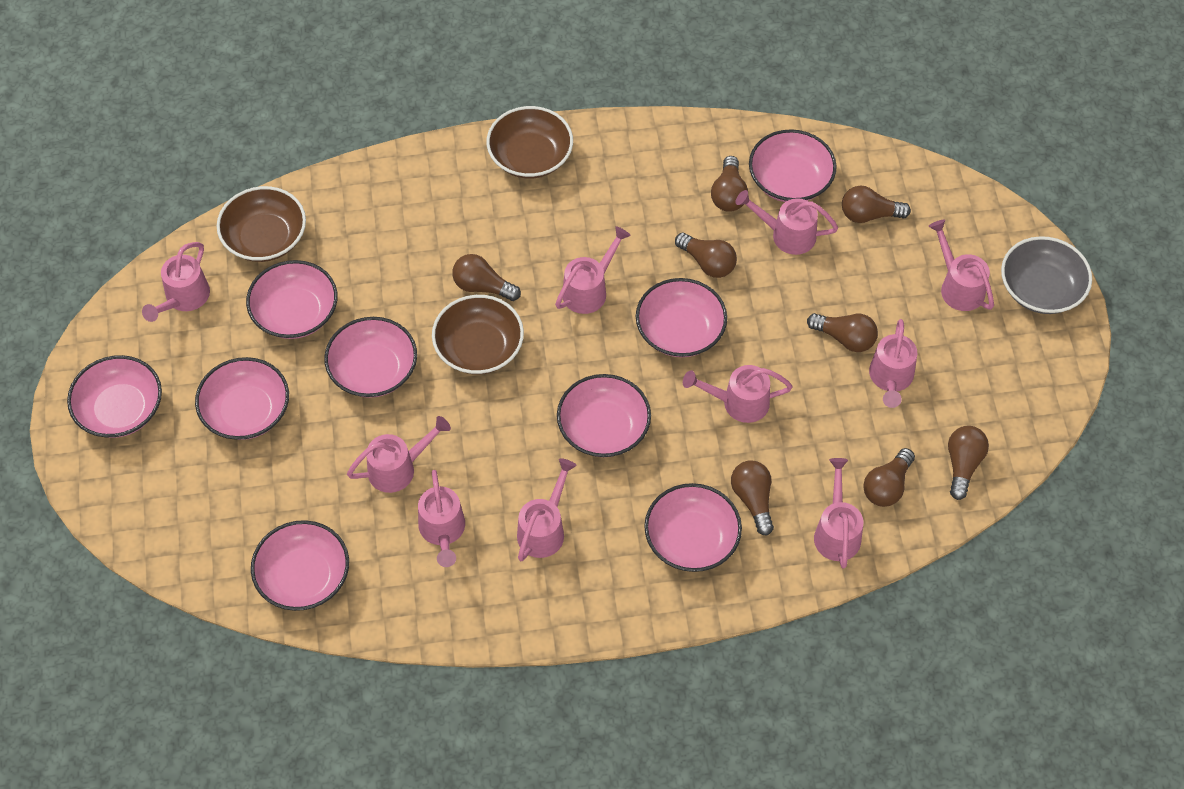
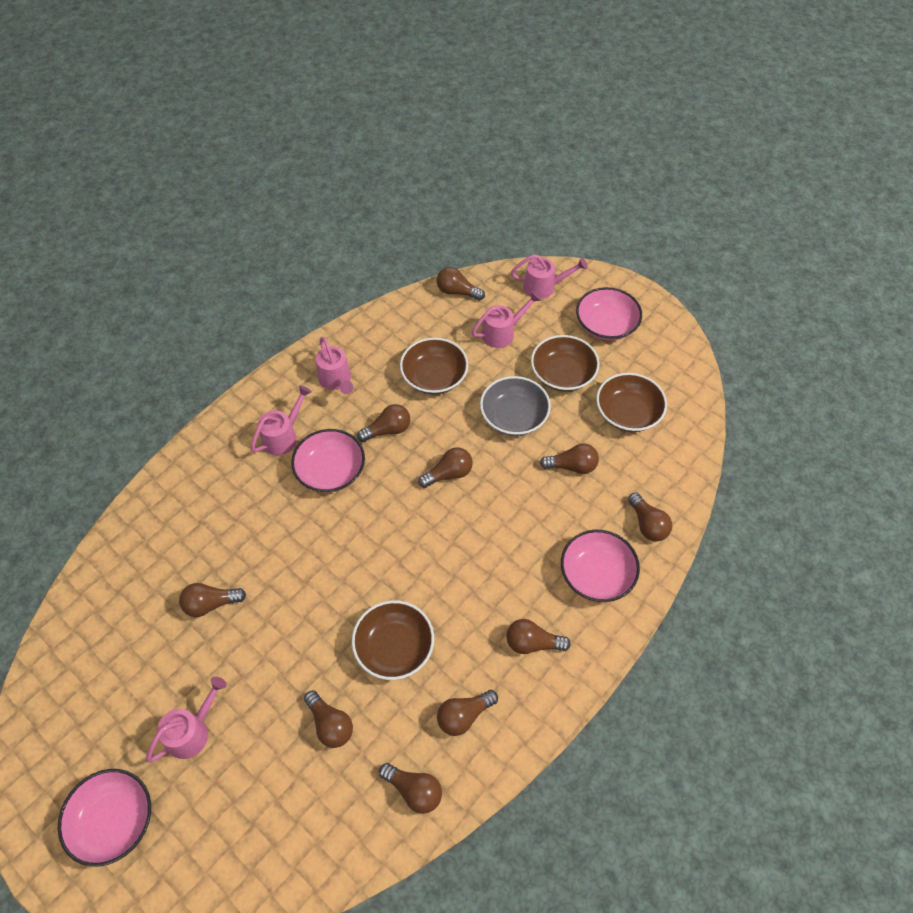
brown bowl: 3 -> 4
brown light bulb: 8 -> 10
pink bowl: 9 -> 4
pink watering can: 10 -> 5

